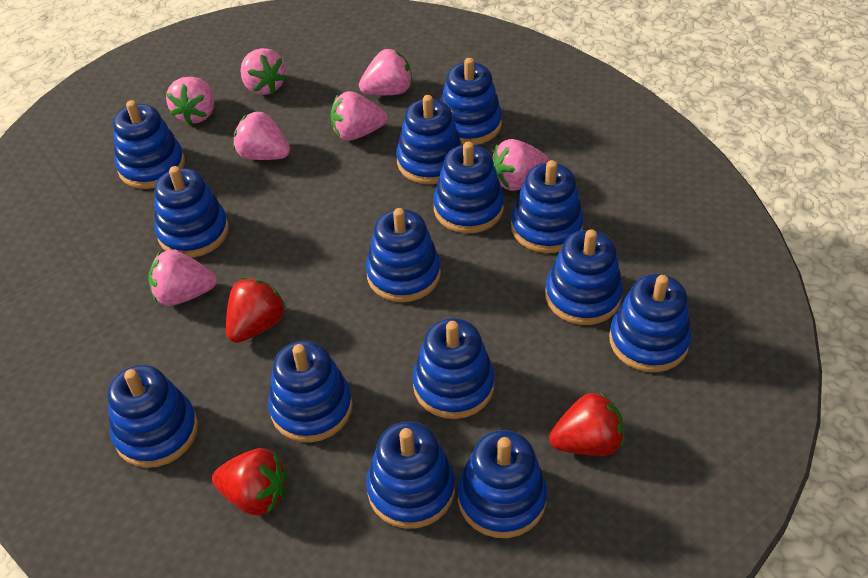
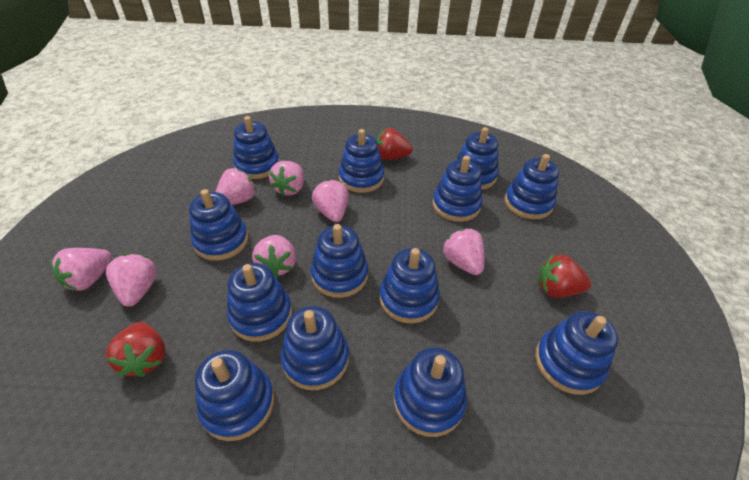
blue stacking toy: 14 -> 13

